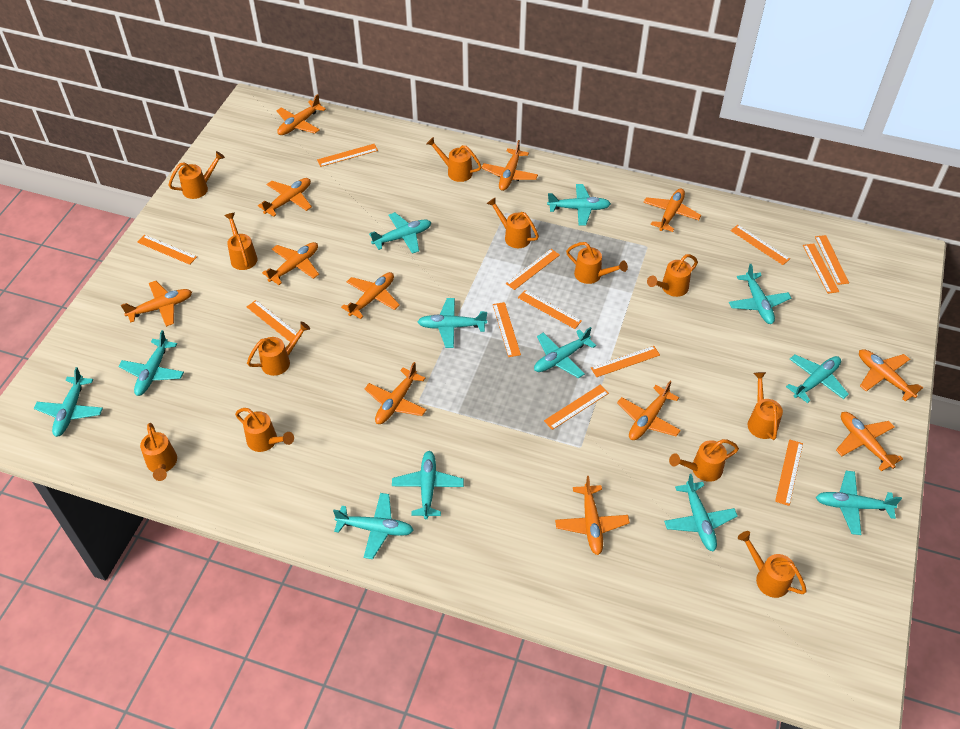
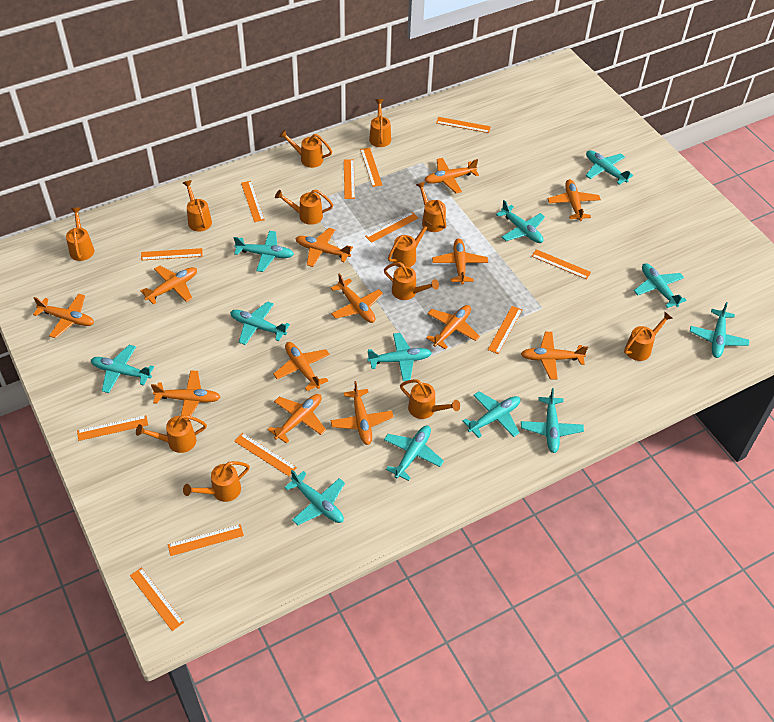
orange plane: 12 -> 13

